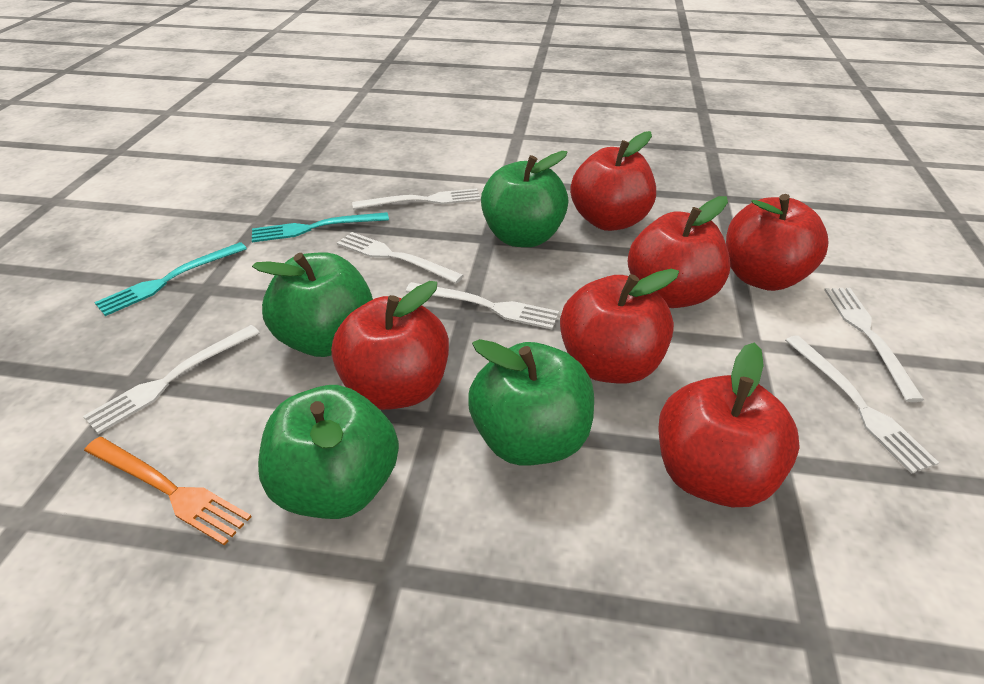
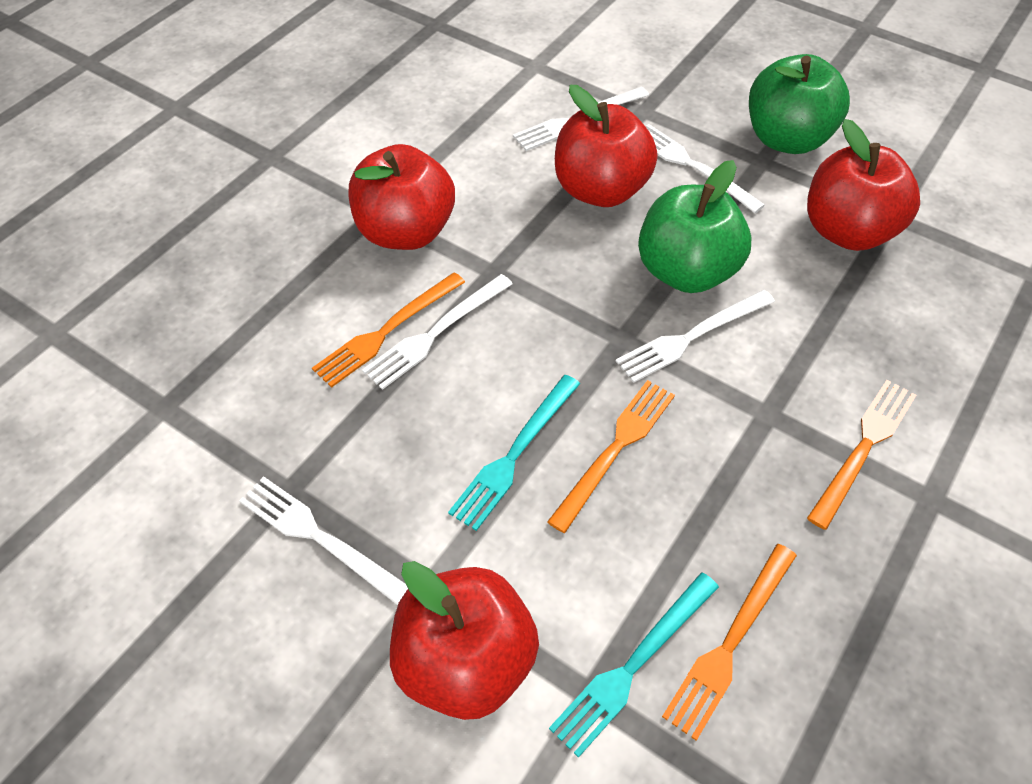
green apple: 4 -> 2
orange fork: 1 -> 4
red apple: 6 -> 4
white fork: 6 -> 5

